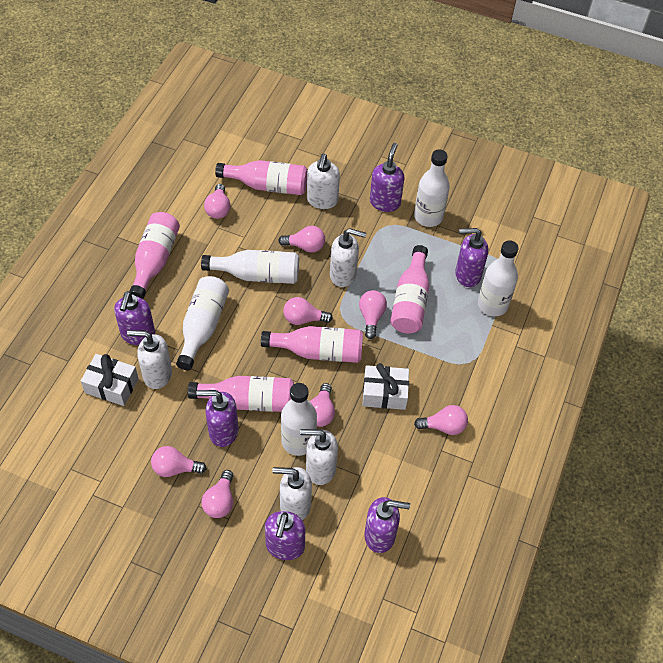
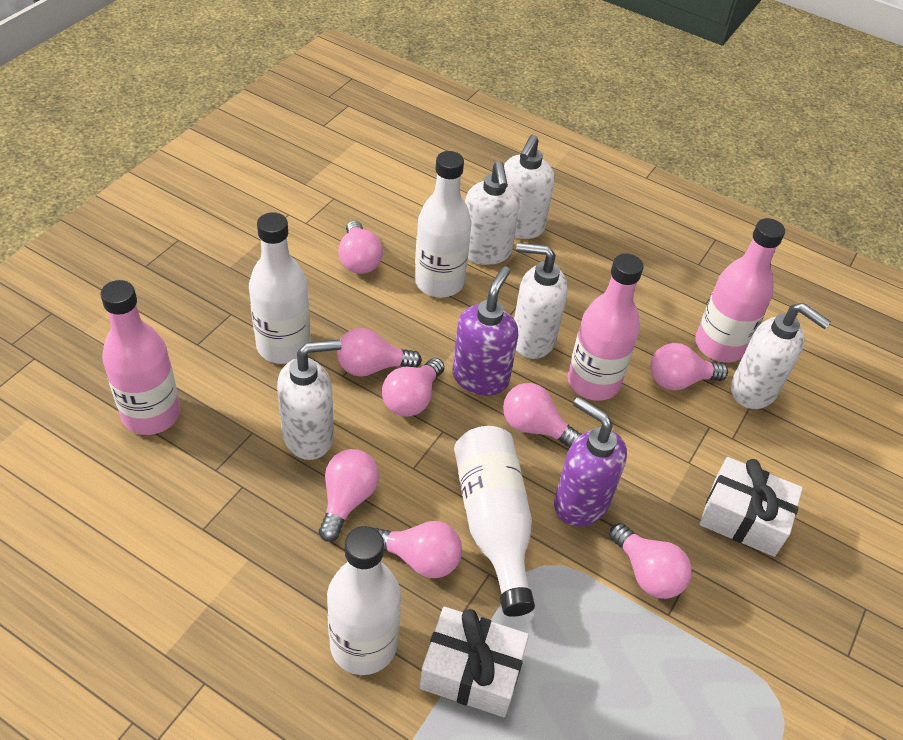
pink bottle: 5 -> 3
purple soap dispenser: 6 -> 2
white bottle: 5 -> 4

